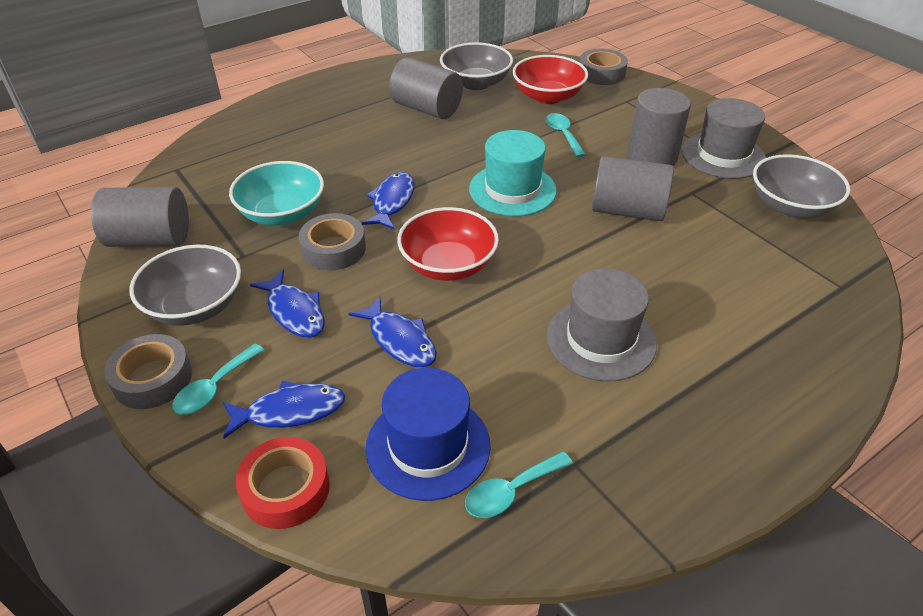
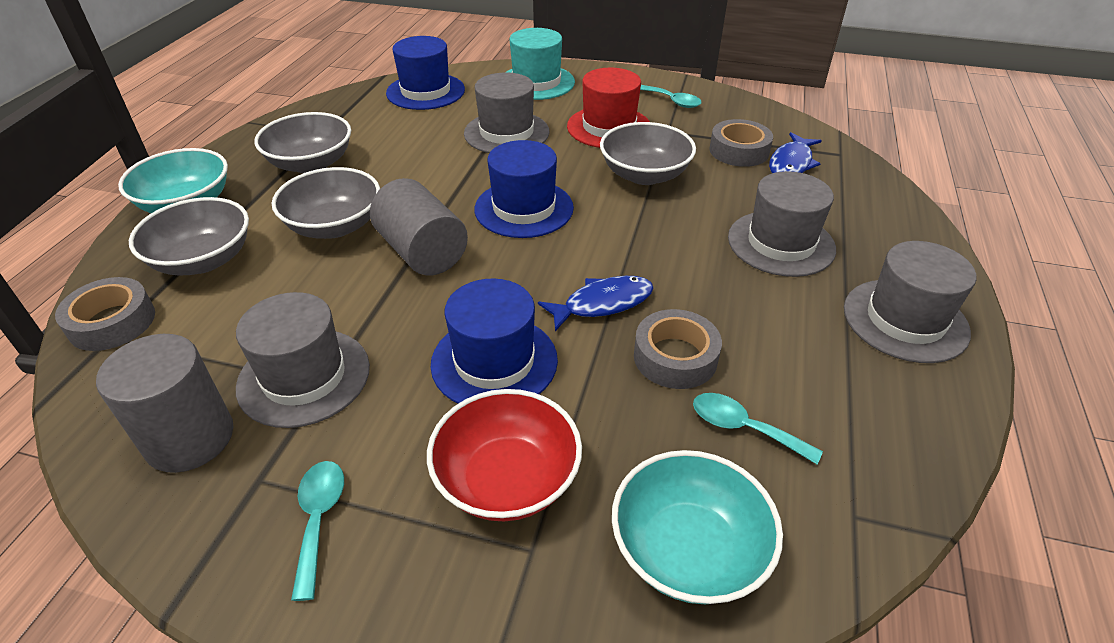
blue fish: 4 -> 2
blue hat: 1 -> 3
grey bowl: 3 -> 4
grey cylinder: 4 -> 2
grey hat: 2 -> 4
red bowl: 2 -> 1
red hat: 0 -> 1
red tape: 1 -> 0
turquoise bowl: 1 -> 2

